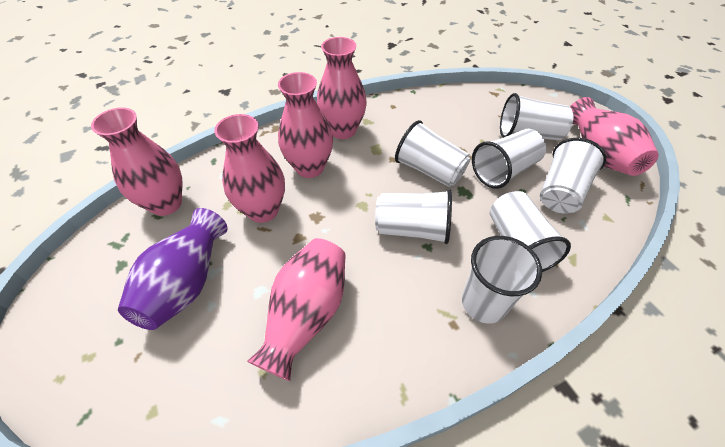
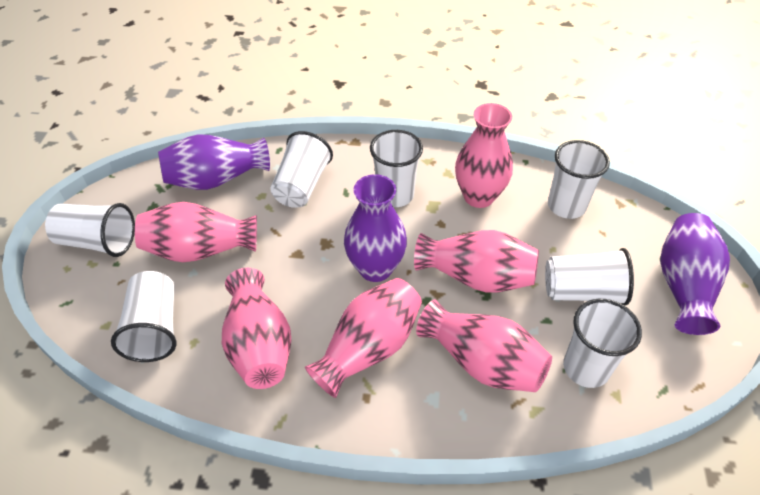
purple vase: 1 -> 3

